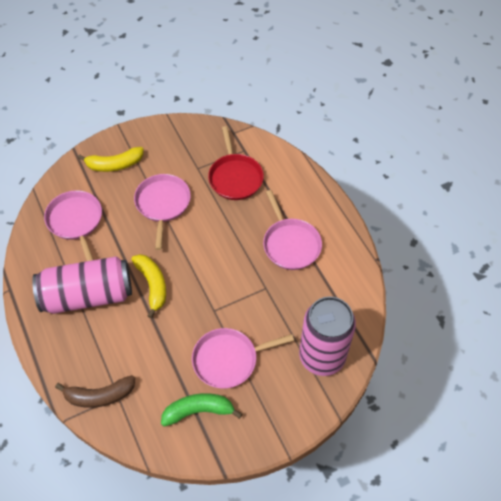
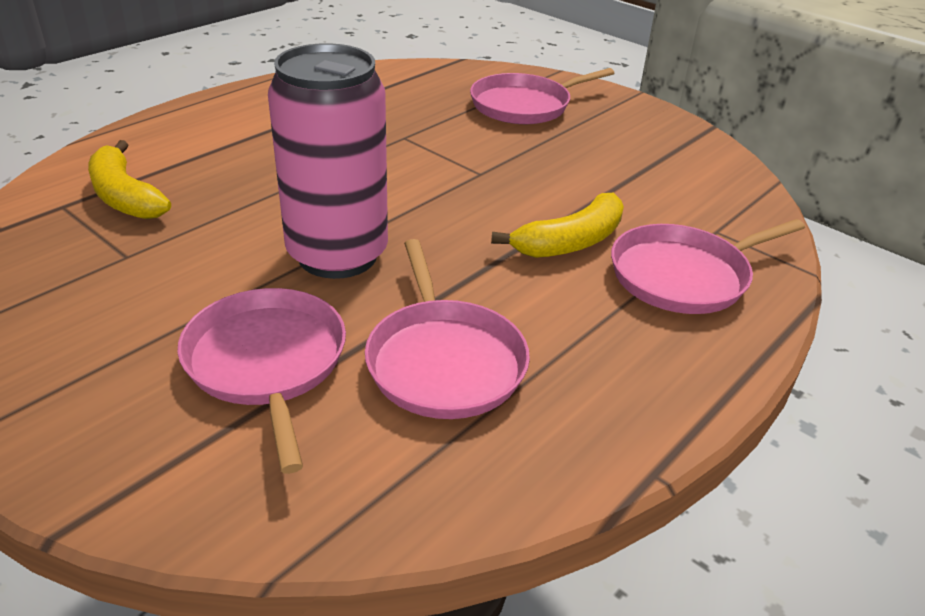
brown banana: 1 -> 0
green banana: 1 -> 0
pink can: 2 -> 1
red pan: 1 -> 0

